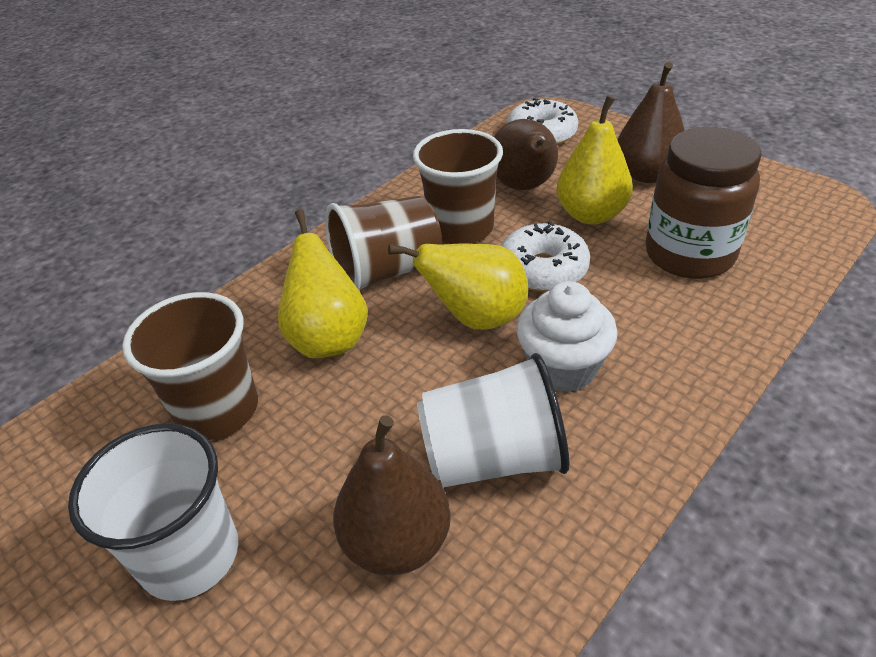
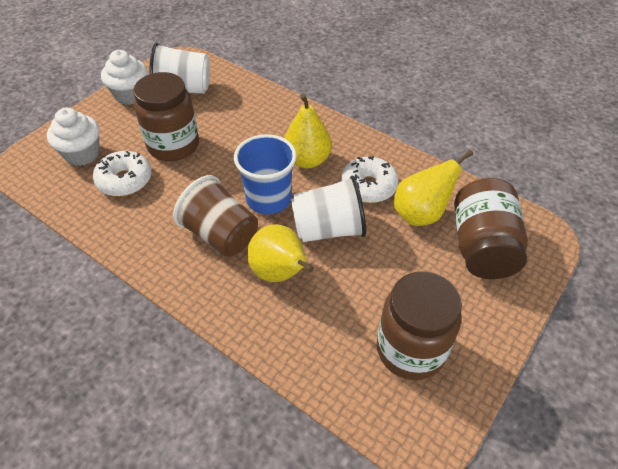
blue cup: 0 -> 1
brown cup: 3 -> 1
brown jar: 1 -> 3
brown pear: 3 -> 0
white cupcake: 1 -> 2

